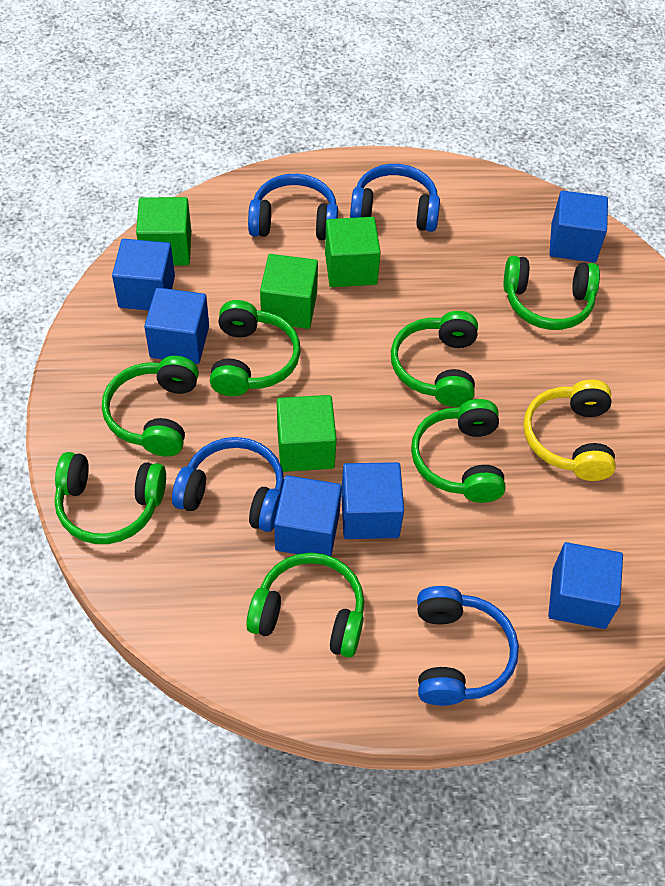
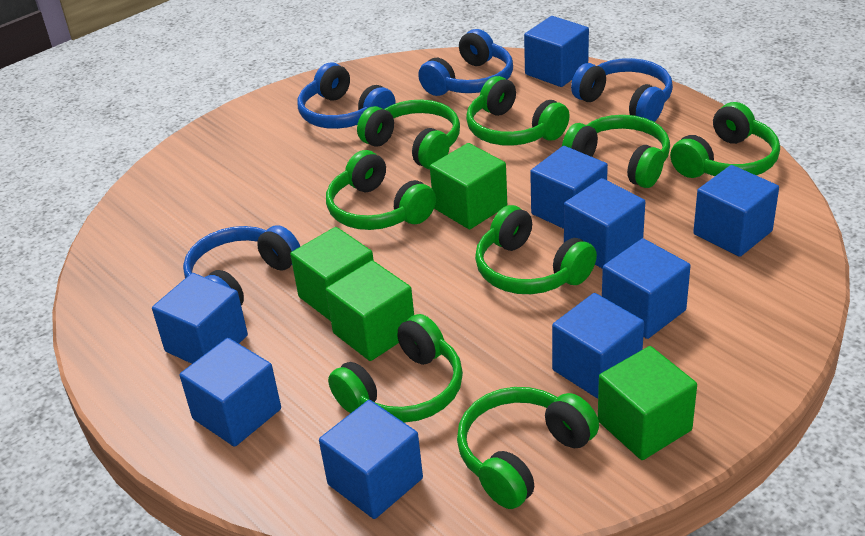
blue cube: 6 -> 9
green headphones: 7 -> 8
yellow headphones: 1 -> 0

